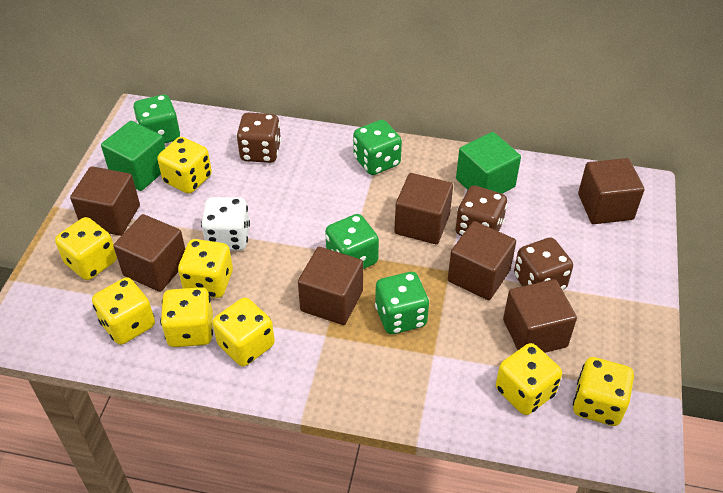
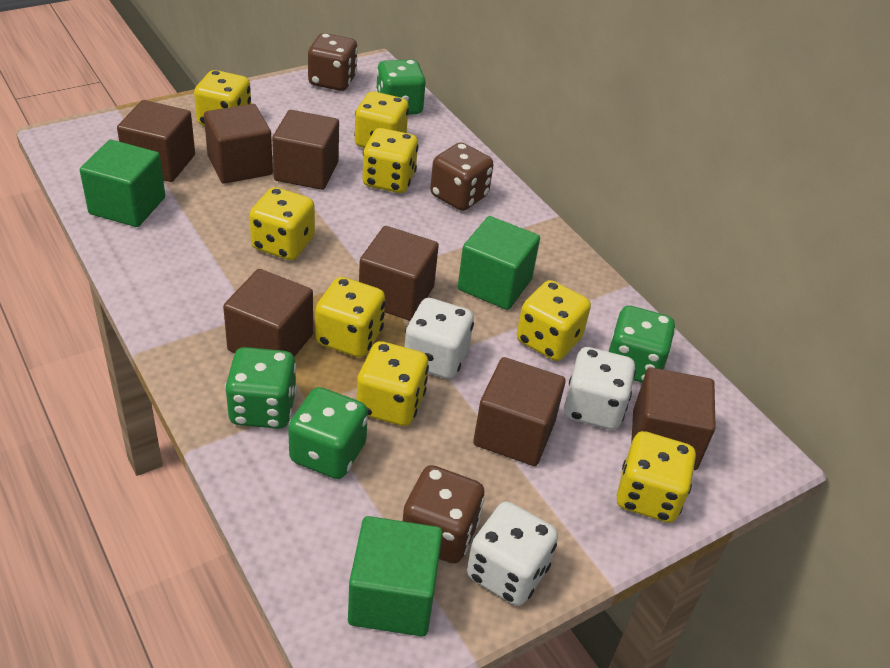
green cube: 2 -> 3
white dice: 1 -> 3

